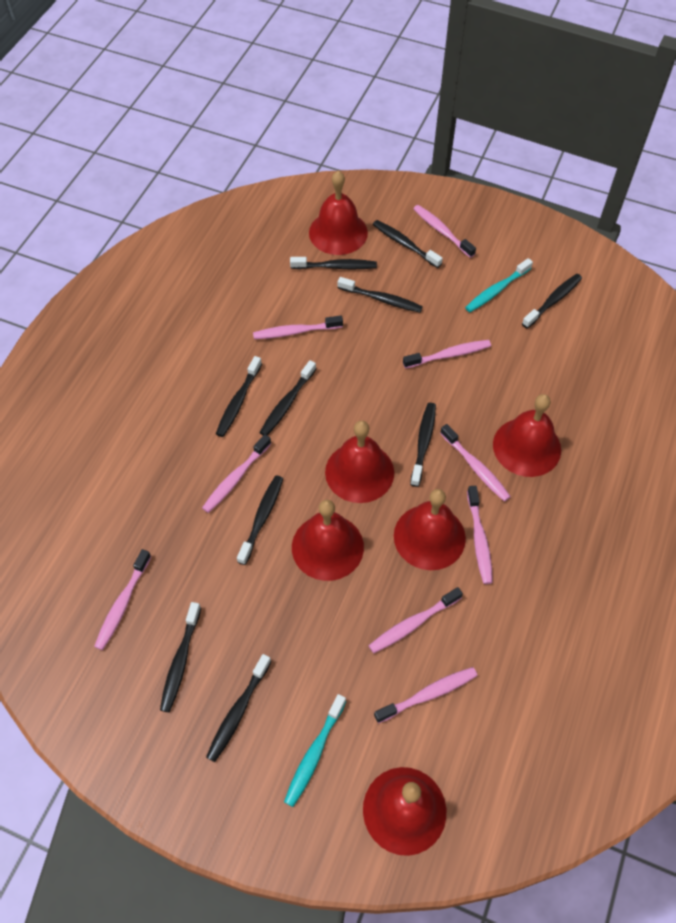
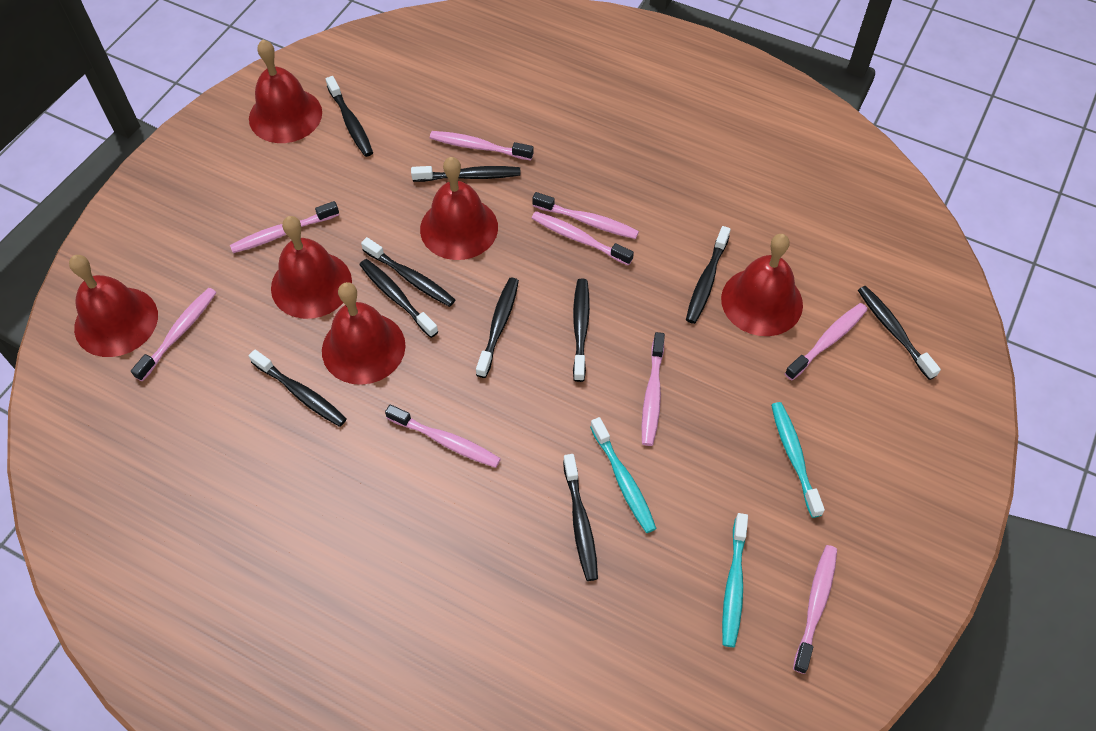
turquoise toothbrush: 2 -> 3

